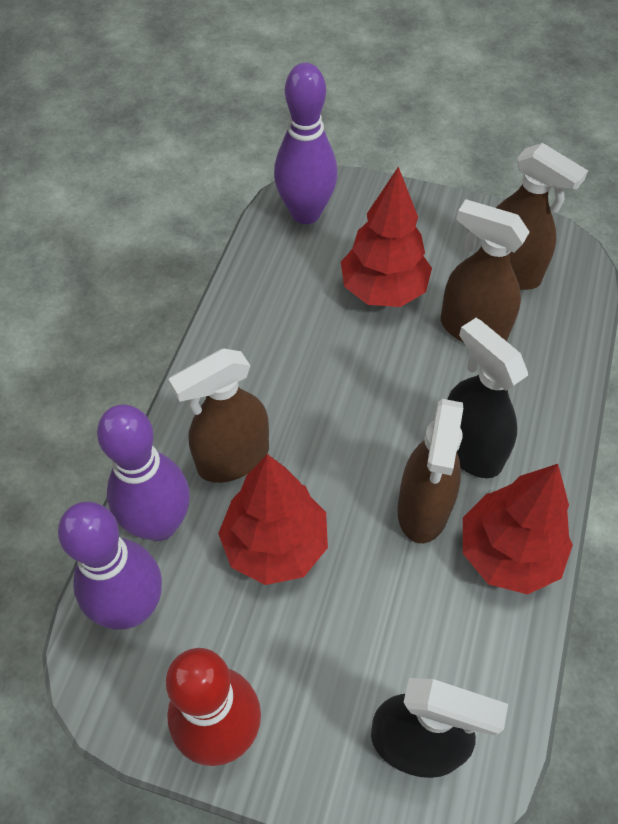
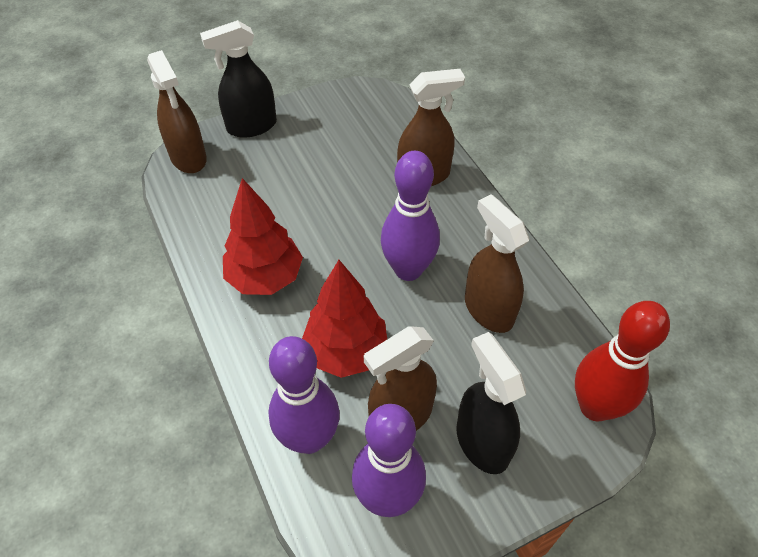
red tree: 3 -> 2

